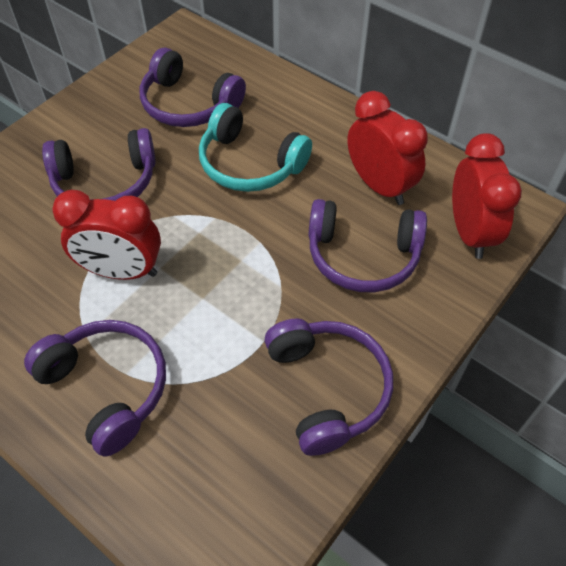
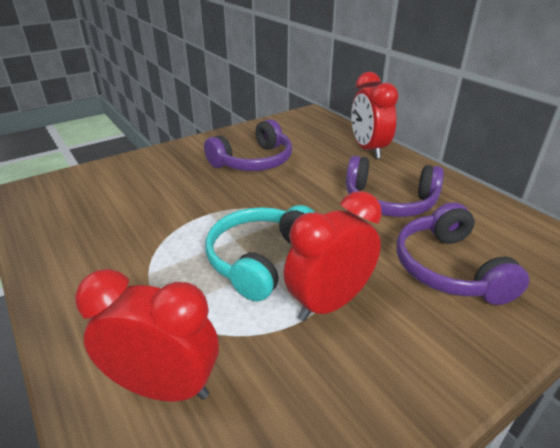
purple headphones: 5 -> 3

